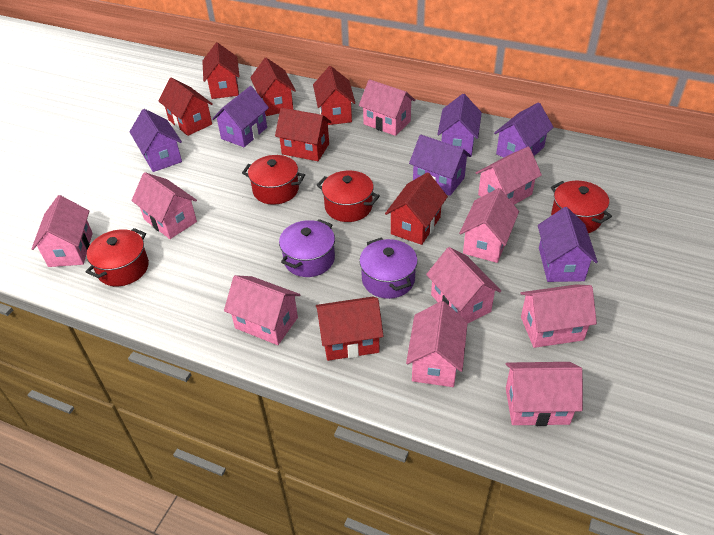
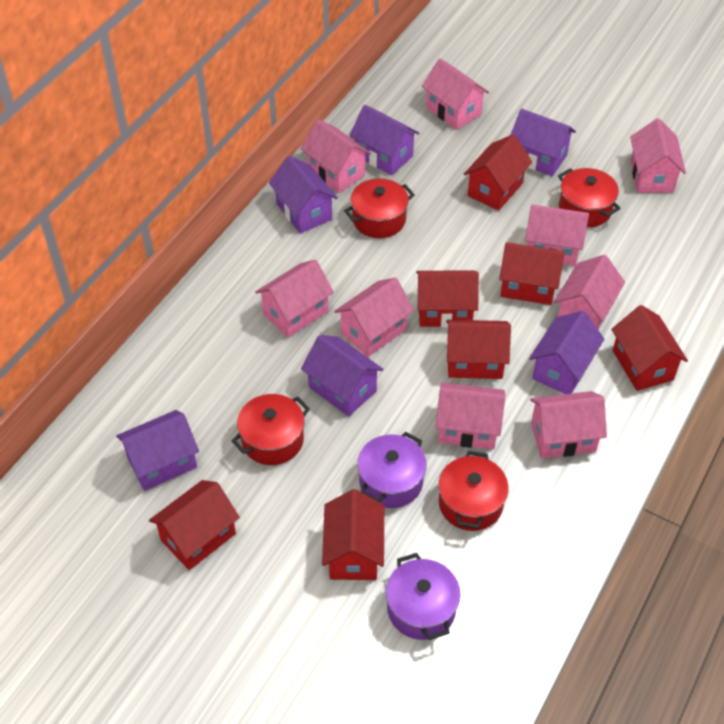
pink house: 10 -> 9

